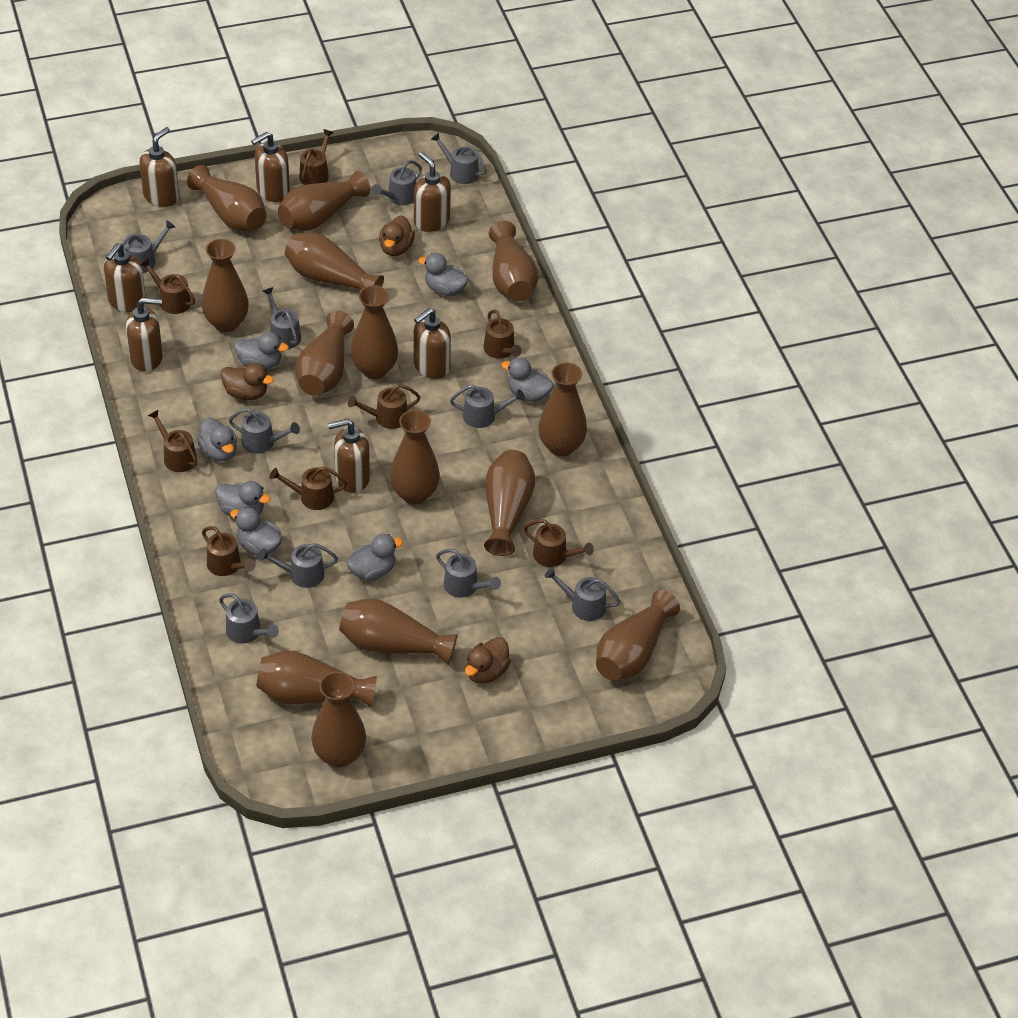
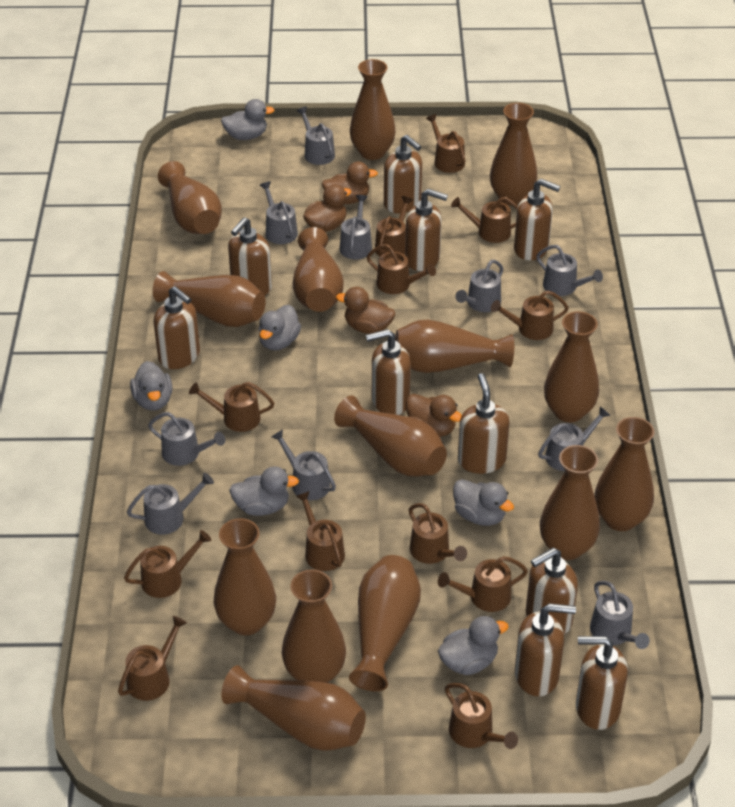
brown duck: 3 -> 4
brown soap dispenser: 7 -> 10
brown watering can: 8 -> 12
grey duck: 7 -> 6

